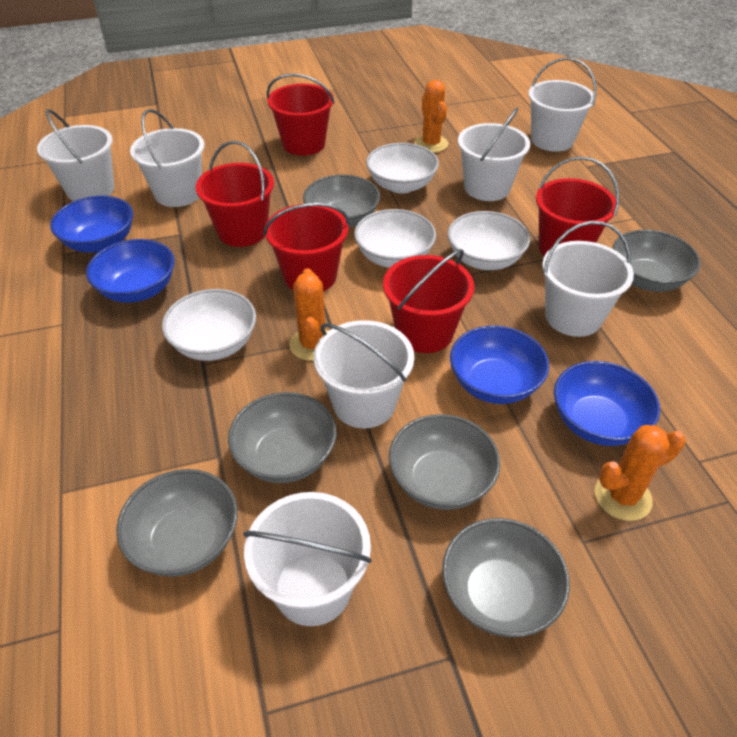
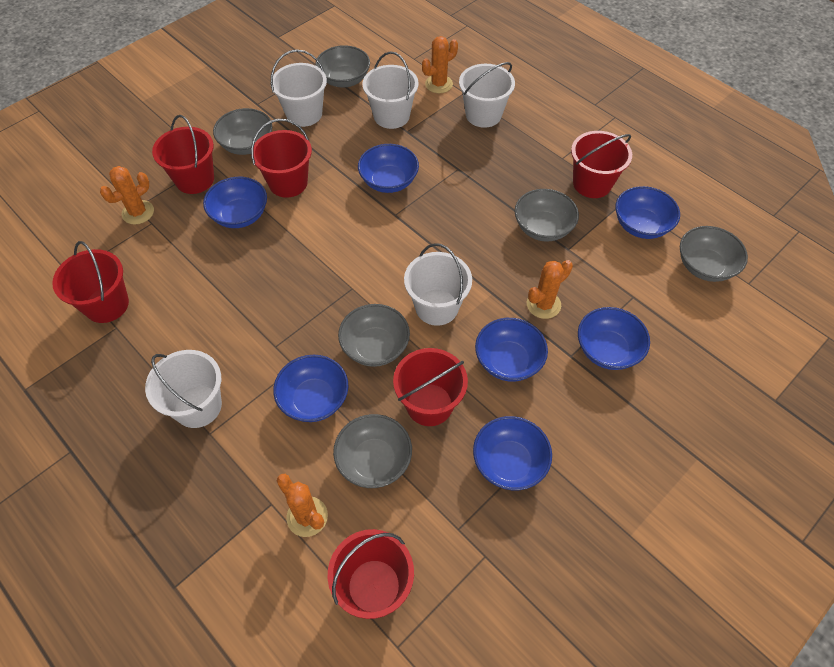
blue bowl: 4 -> 7
orange cactus: 3 -> 4
red bucket: 5 -> 6
white bowl: 4 -> 0
white bucket: 7 -> 5

